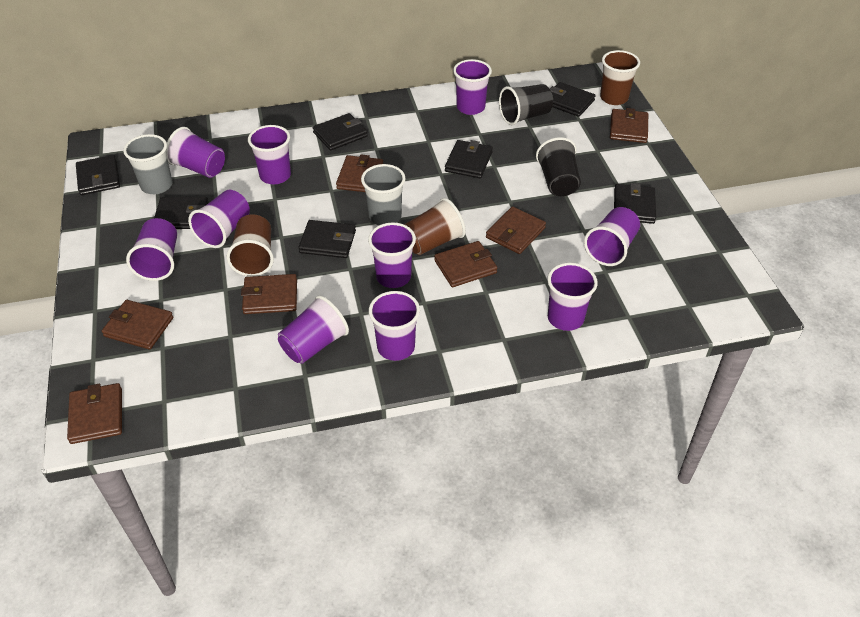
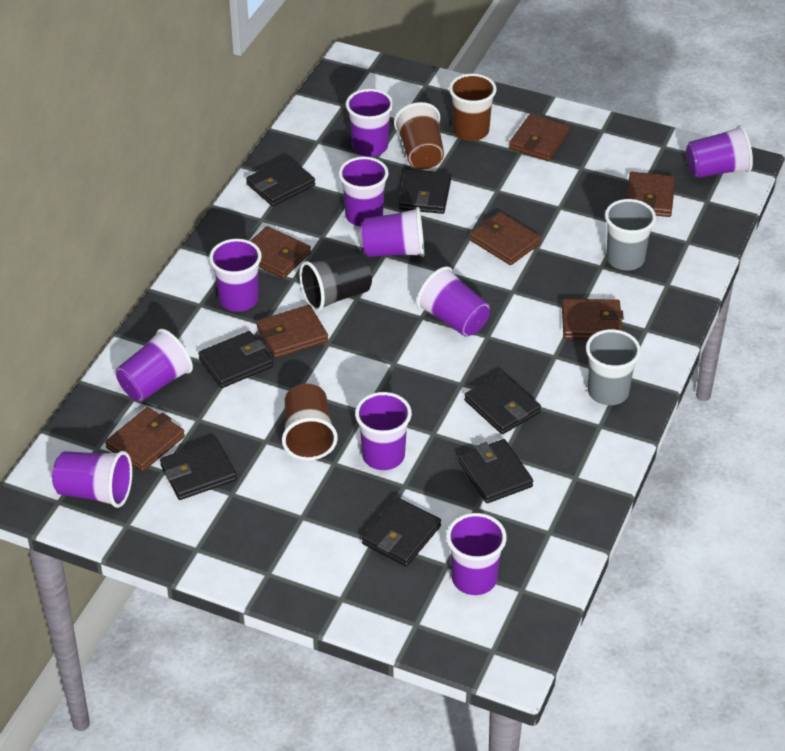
black cup: 2 -> 1

